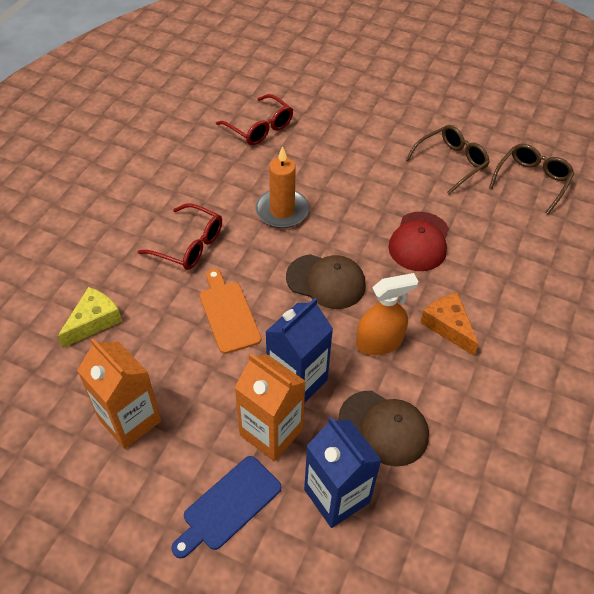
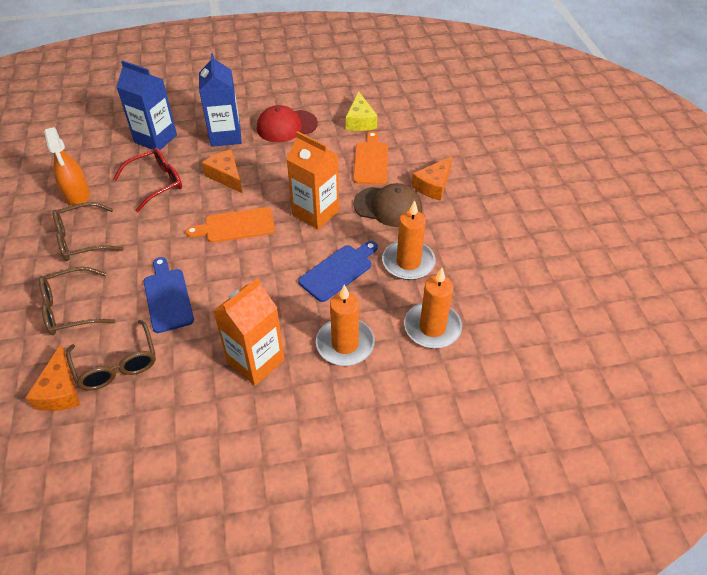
blue cutting board: 1 -> 2
brown cap: 2 -> 1
brown glasses: 2 -> 3
orange candle: 1 -> 3
orange cheese: 1 -> 3
orange cutting board: 1 -> 2
red glasses: 2 -> 1

